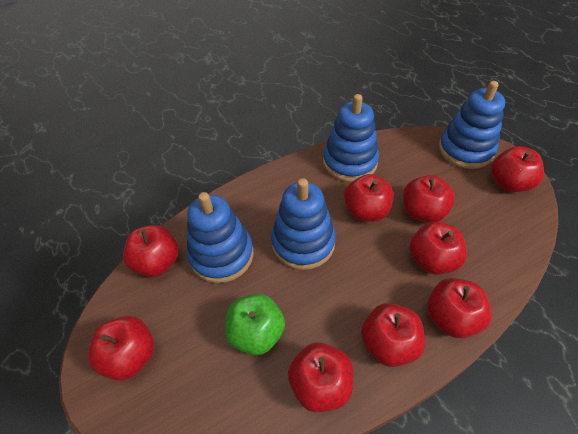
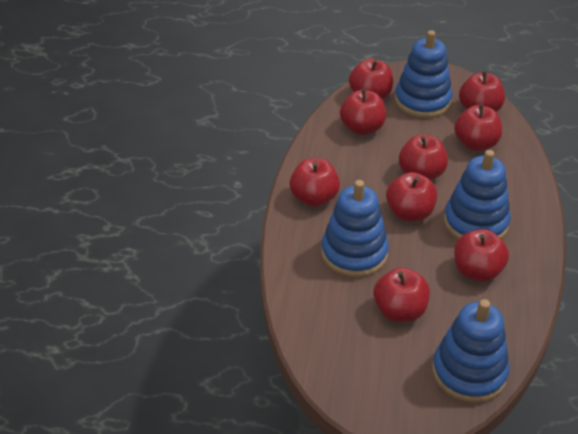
green apple: 1 -> 0

